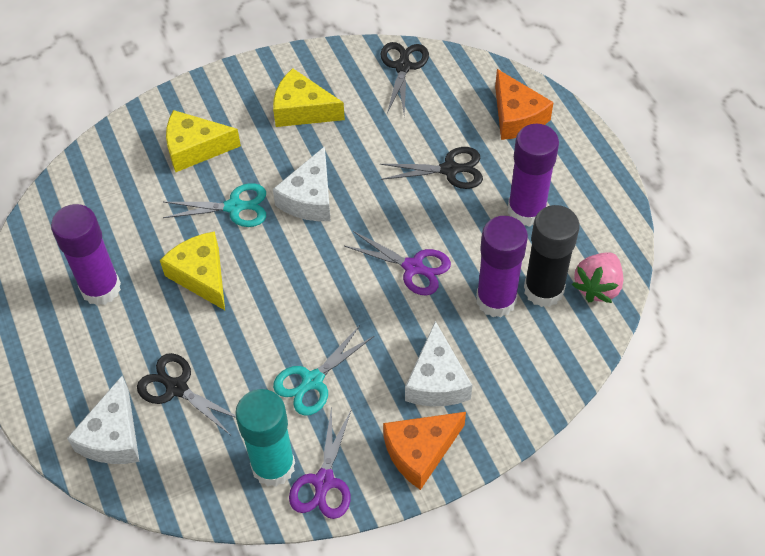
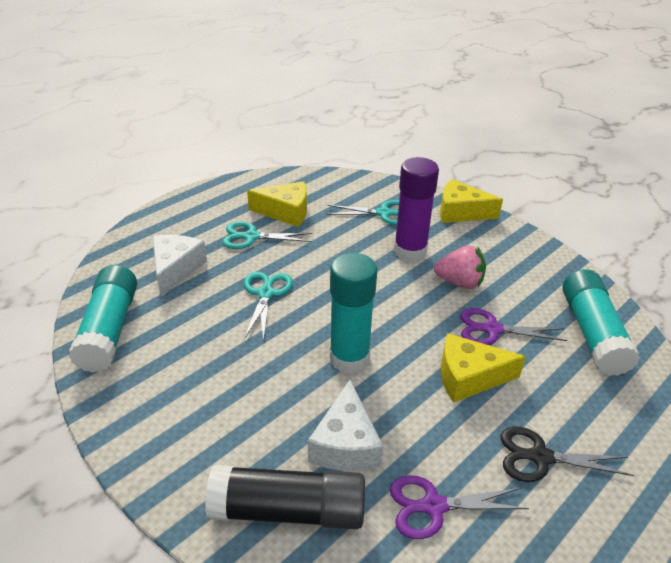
black scissors: 3 -> 1
orange cheese: 2 -> 0
purple glue stick: 3 -> 1
turquoise glue stick: 1 -> 3
turquoise scissors: 2 -> 3
white cheese: 3 -> 2

